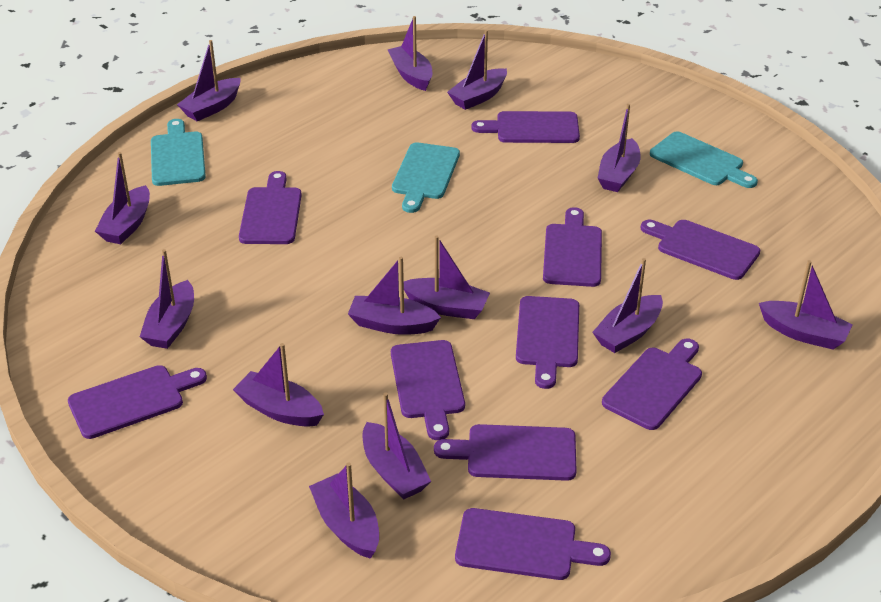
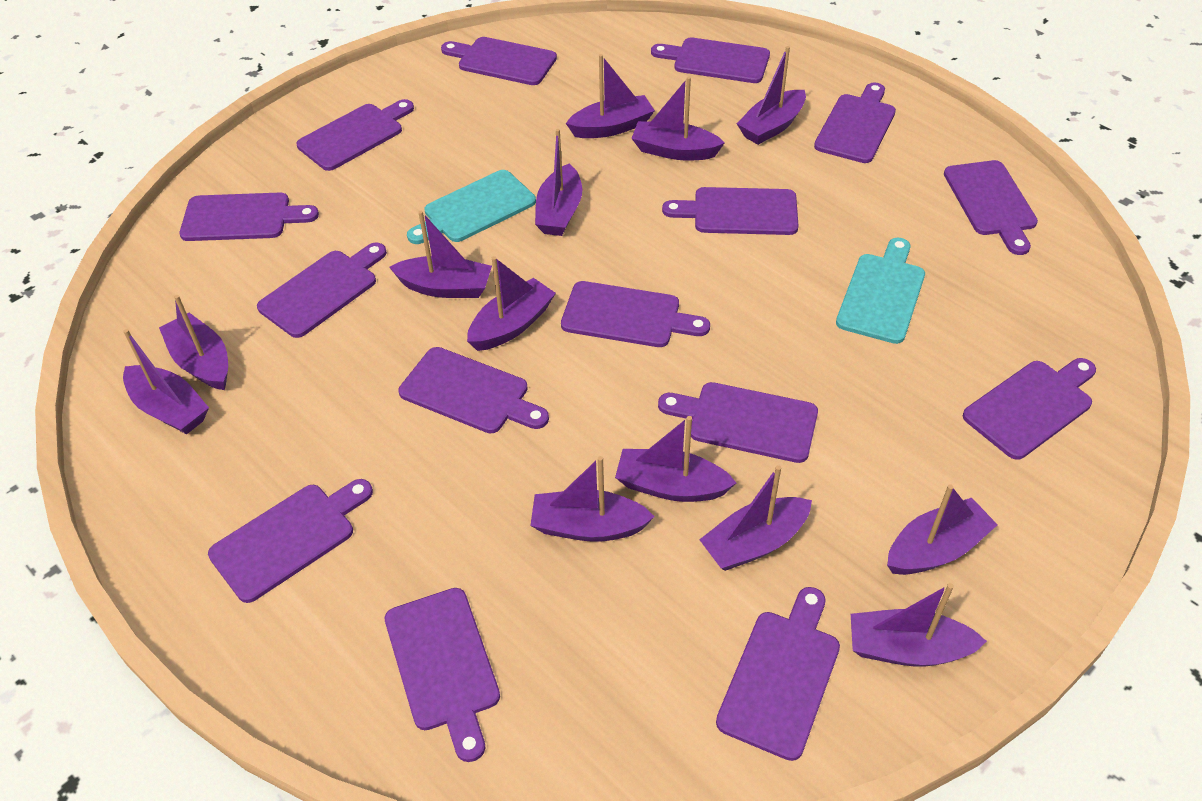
purple cutting board: 10 -> 15
turquoise cutting board: 3 -> 2

